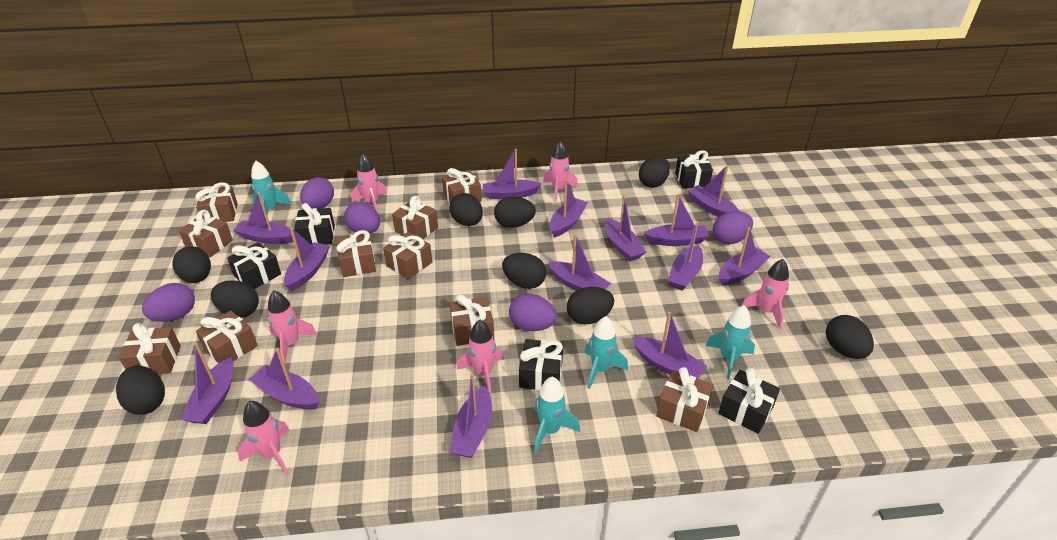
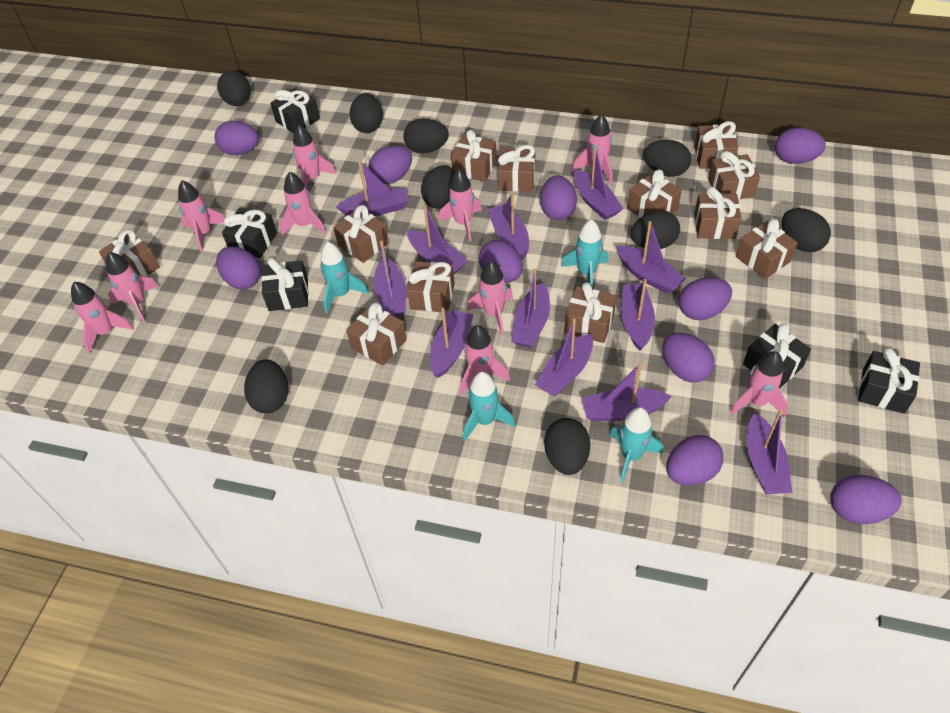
brown gift: 10 -> 12
pink rocket: 6 -> 10
purple boat: 14 -> 12
purple egg: 5 -> 10

